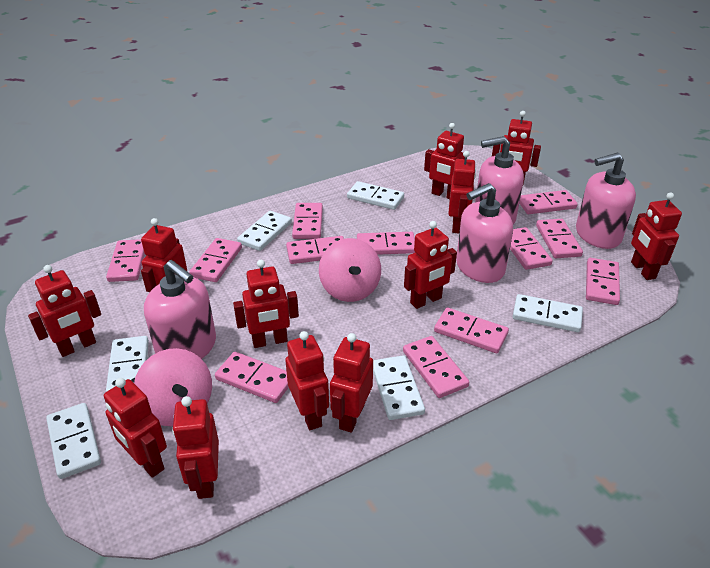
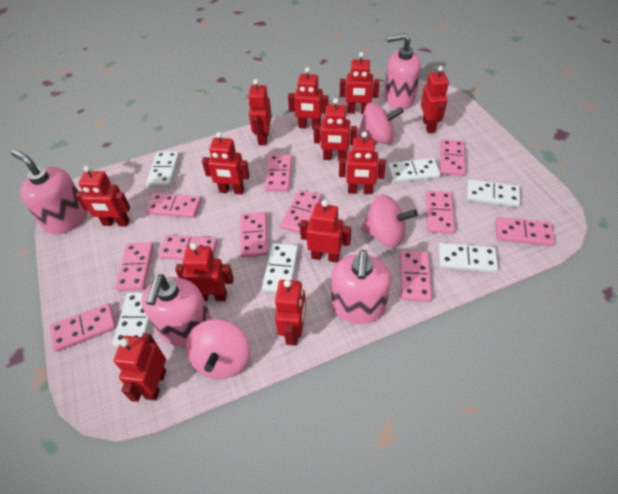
pink domino: 12 -> 11
pink spinning top: 2 -> 3

